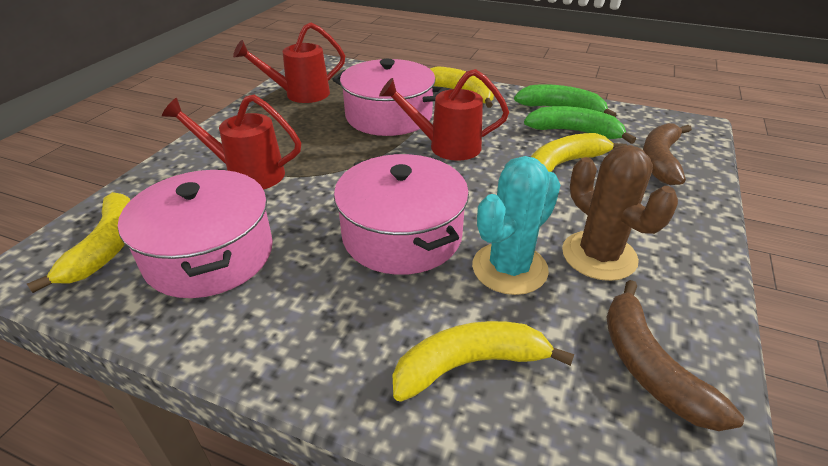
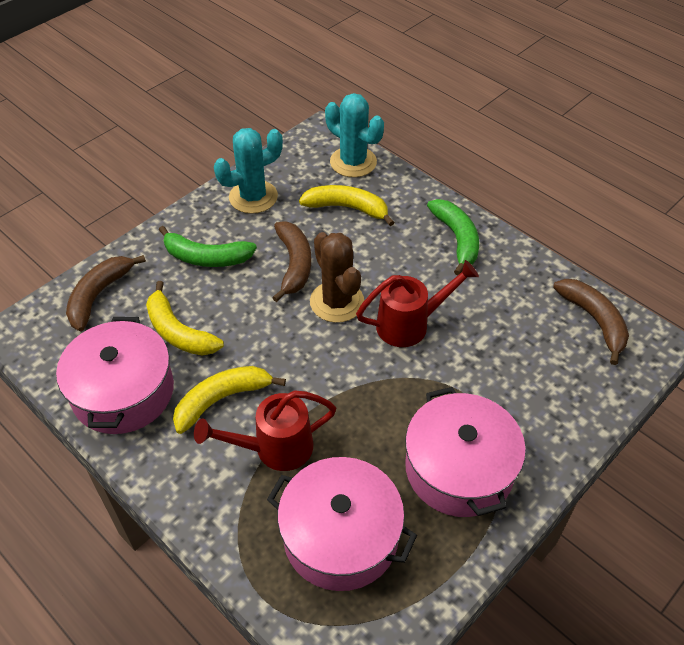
brown banana: 2 -> 3
red watering can: 3 -> 2
turquoise cactus: 1 -> 2
yellow banana: 4 -> 3

